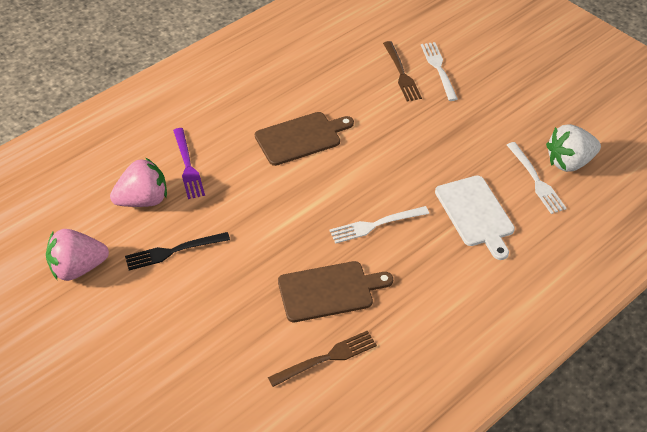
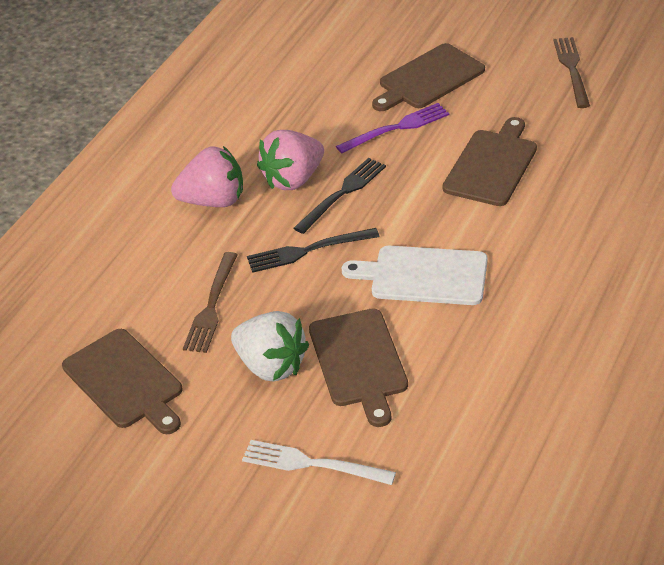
black fork: 1 -> 2
brown cutting board: 2 -> 4
white fork: 3 -> 1

